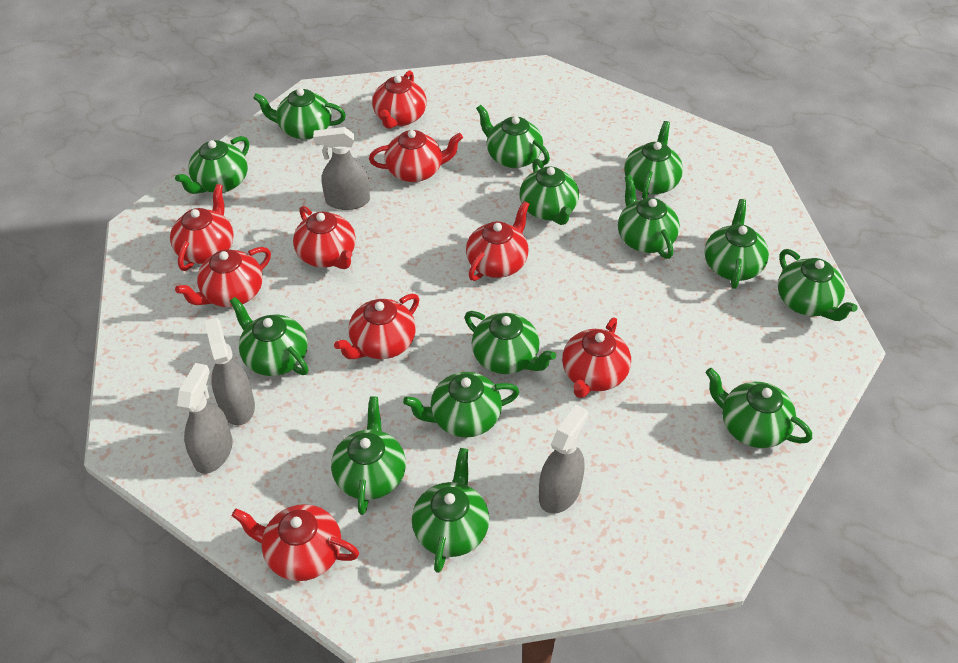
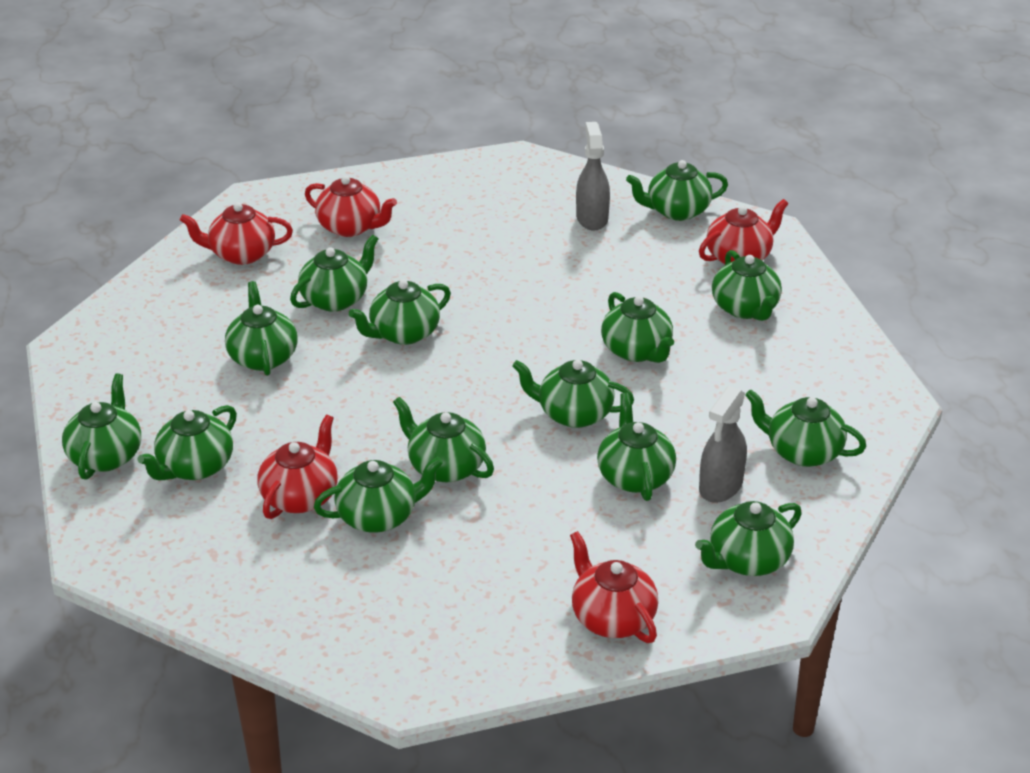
grey spray bottle: 4 -> 2
red teapot: 9 -> 5

